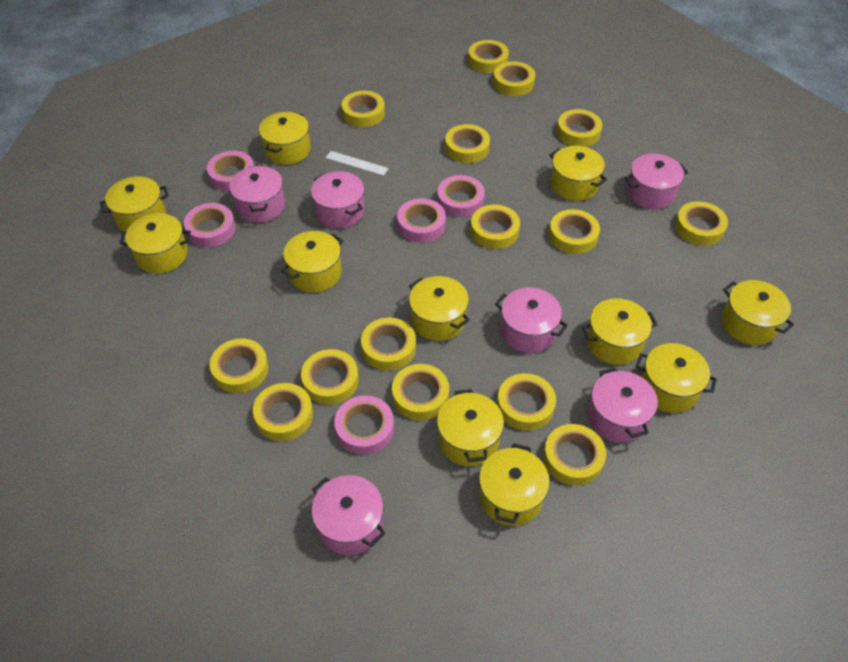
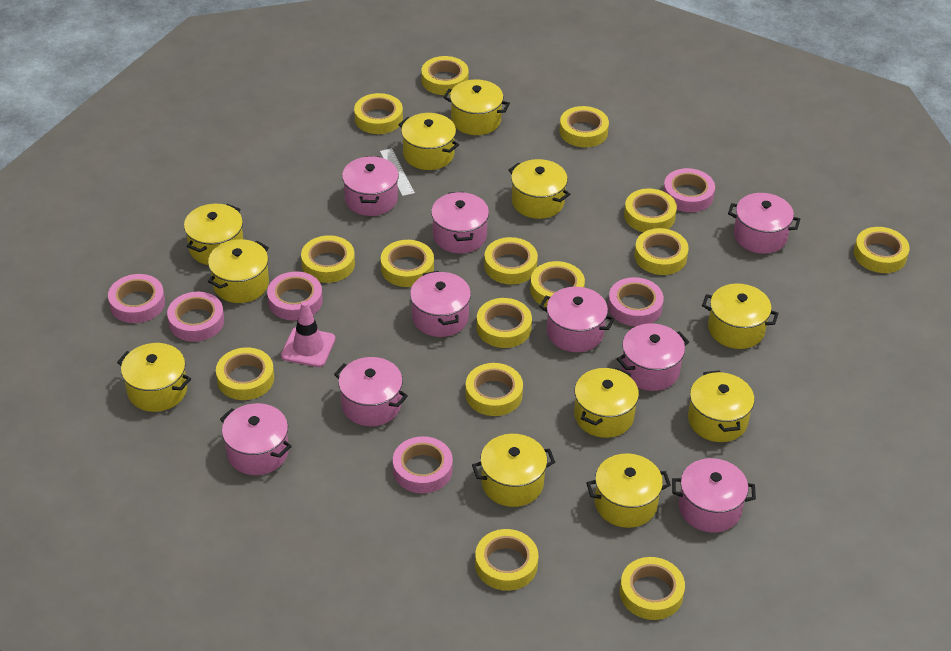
pink pot: 6 -> 9
pink tape: 5 -> 6
pink traffic cone: 0 -> 1

